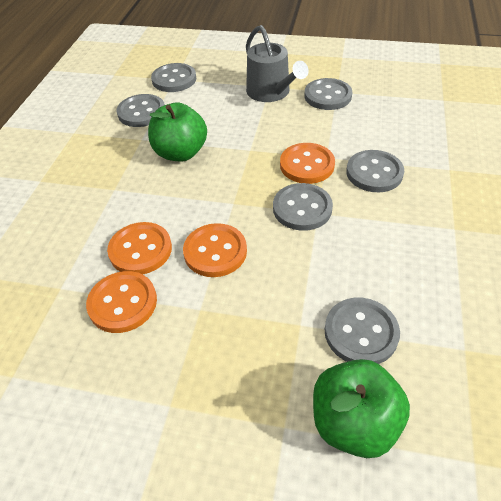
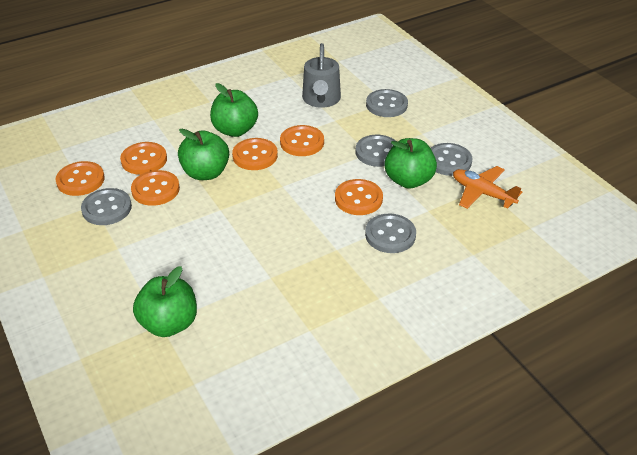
green apple: 2 -> 4
grey button: 6 -> 5
orange button: 4 -> 6
orange plane: 0 -> 1

